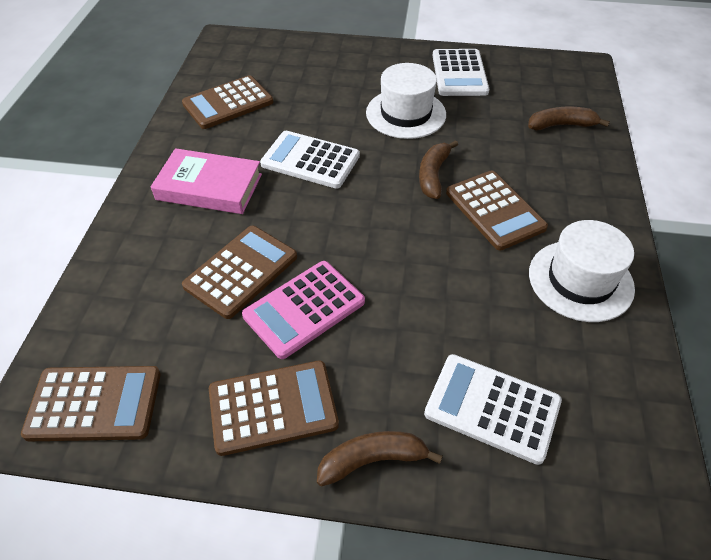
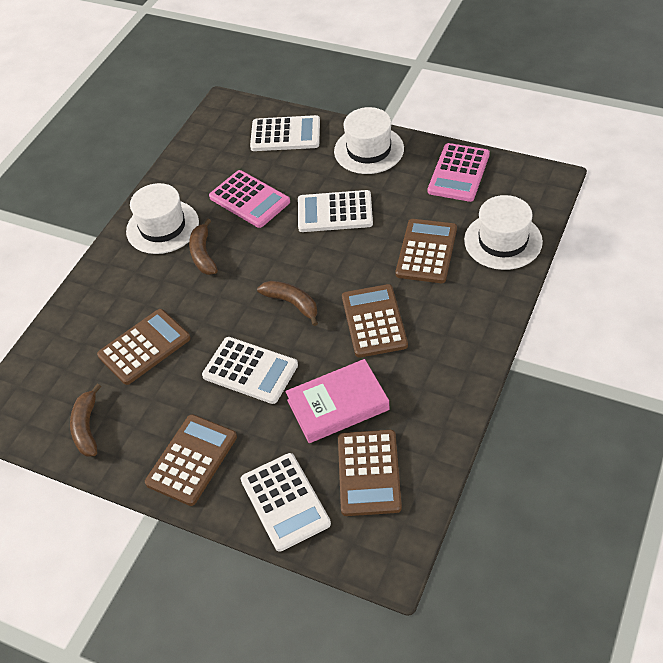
pink calculator: 1 -> 2
white calculator: 3 -> 4
white hat: 2 -> 3

